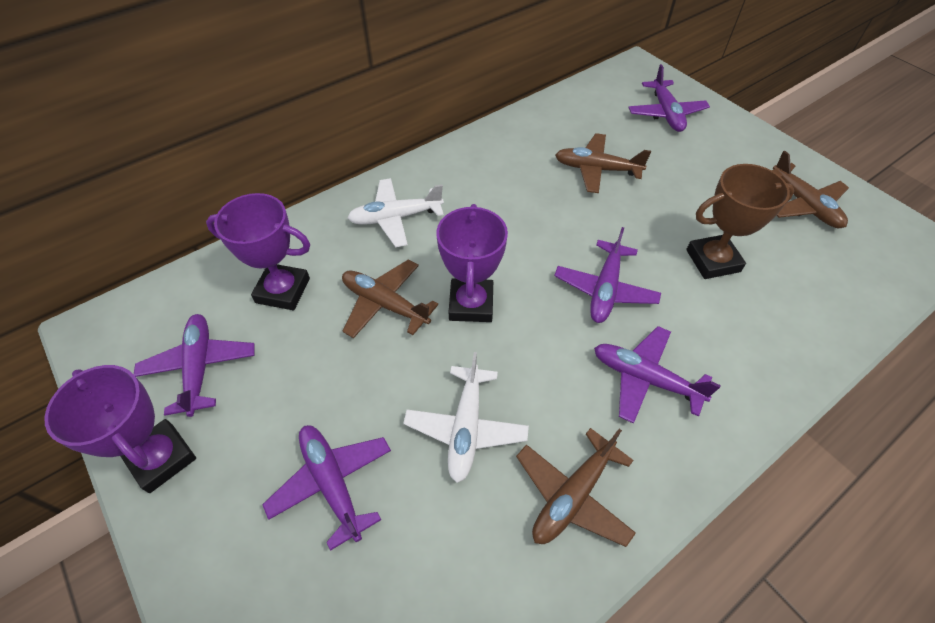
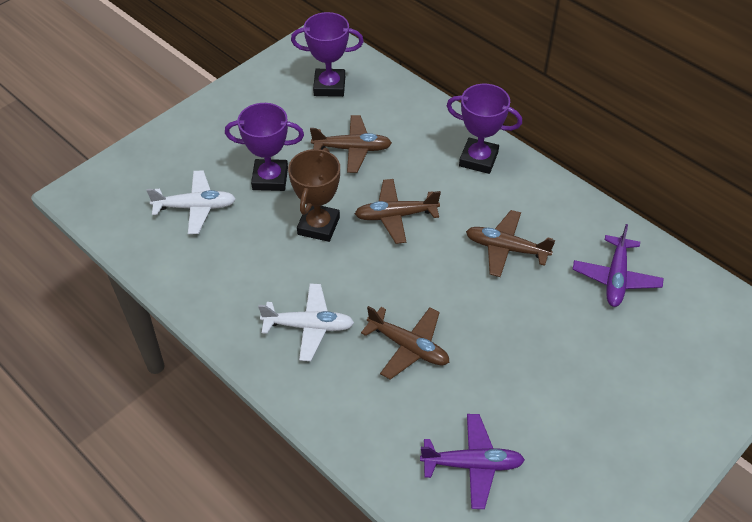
purple plane: 5 -> 2

